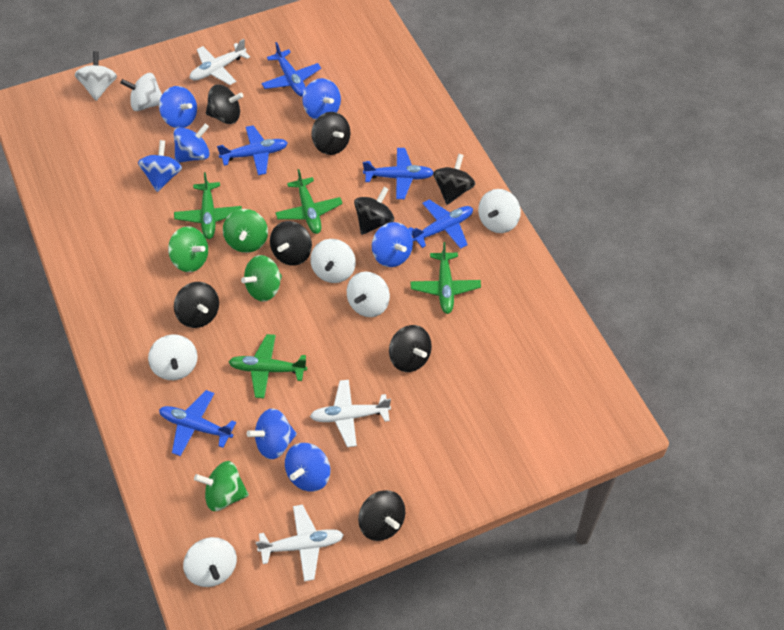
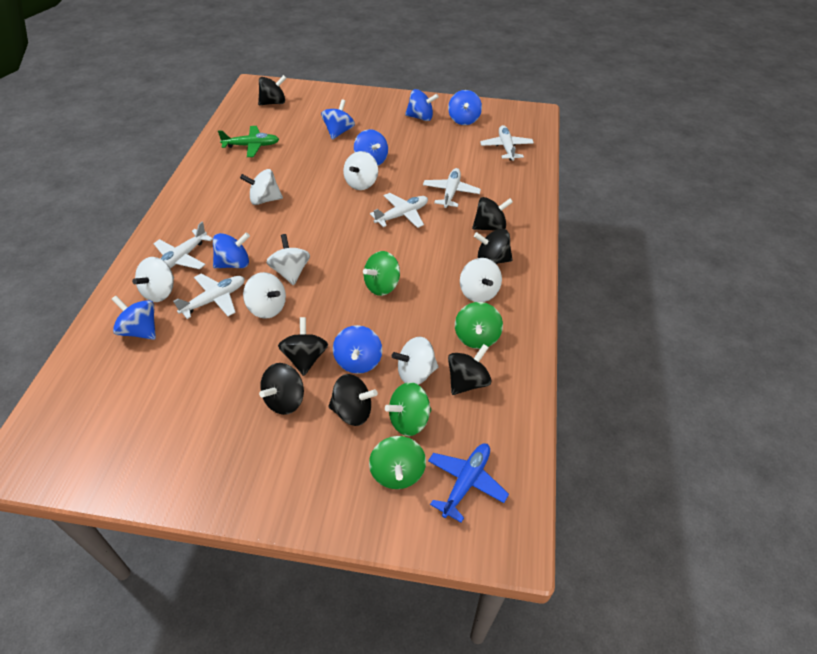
black spinning top: 8 -> 7
blue plane: 5 -> 1
green plane: 4 -> 1
white plane: 3 -> 5

